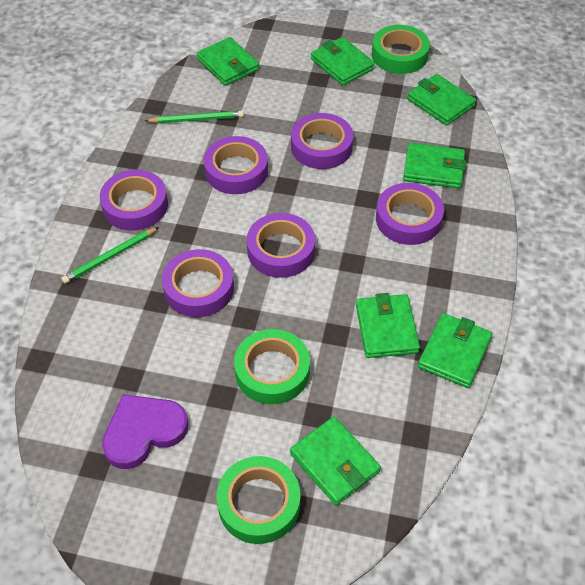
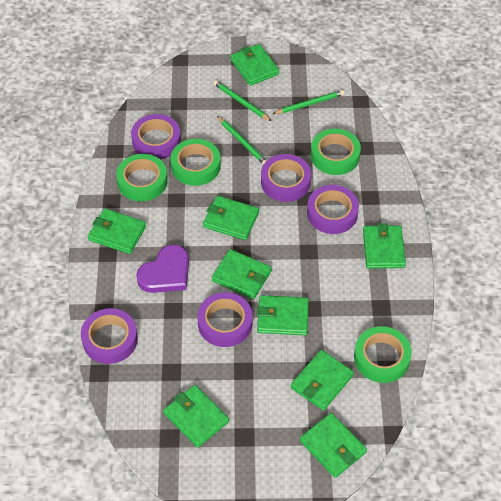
green pencil: 2 -> 3
green tape: 3 -> 4
green wallet: 7 -> 9
purple tape: 6 -> 5

